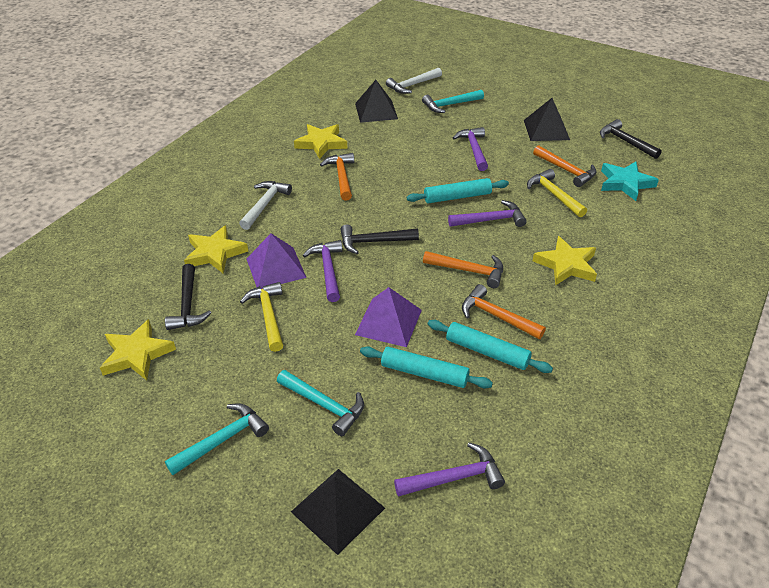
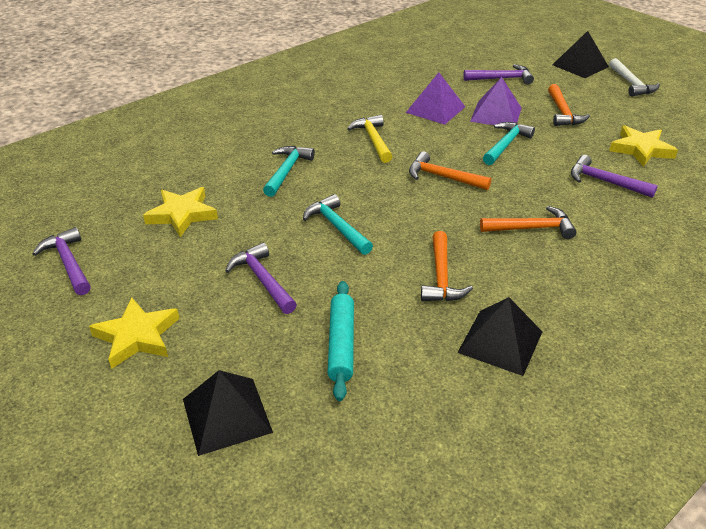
black hammer: 3 -> 0
turquoise rolling pin: 3 -> 1
turquoise star: 1 -> 0
white hammer: 2 -> 1
yellow hammer: 2 -> 1
yellow star: 4 -> 3

